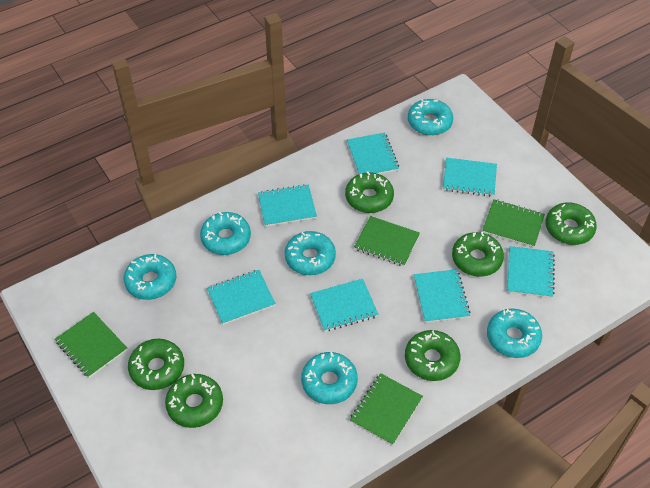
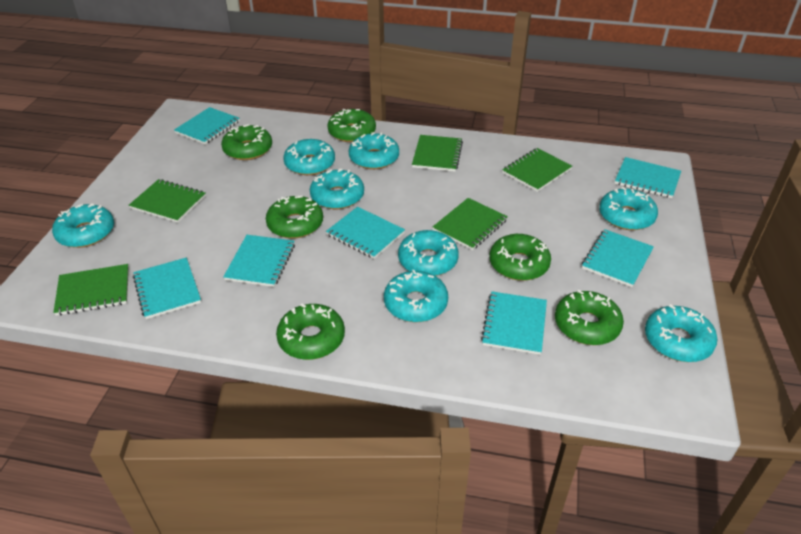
green notebook: 4 -> 5
turquoise donut: 6 -> 8

